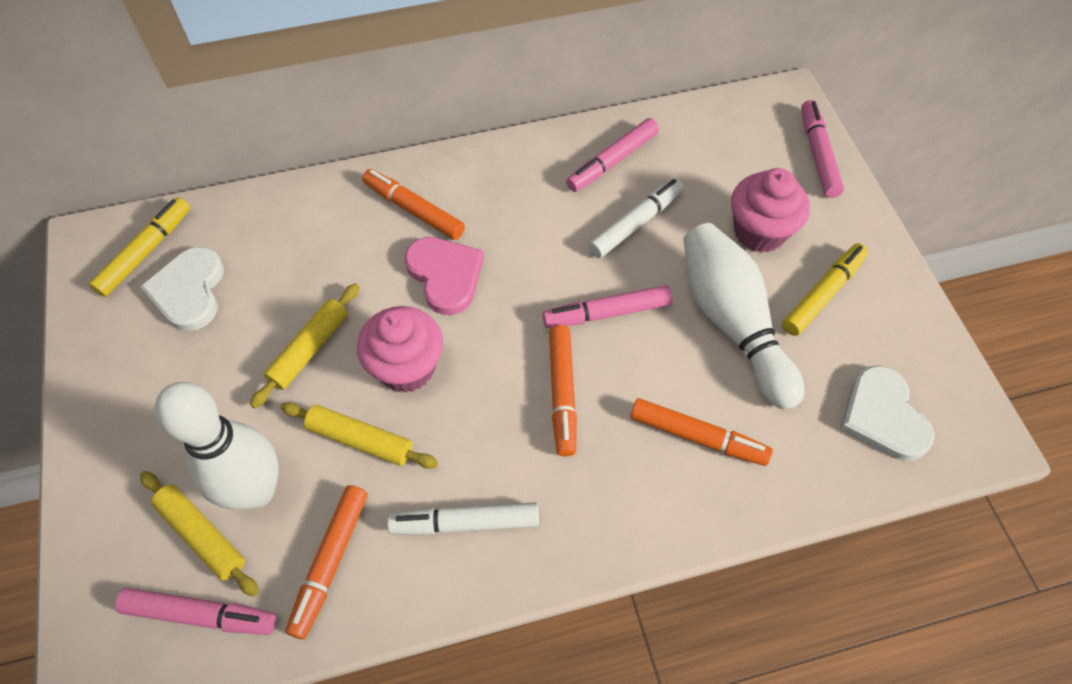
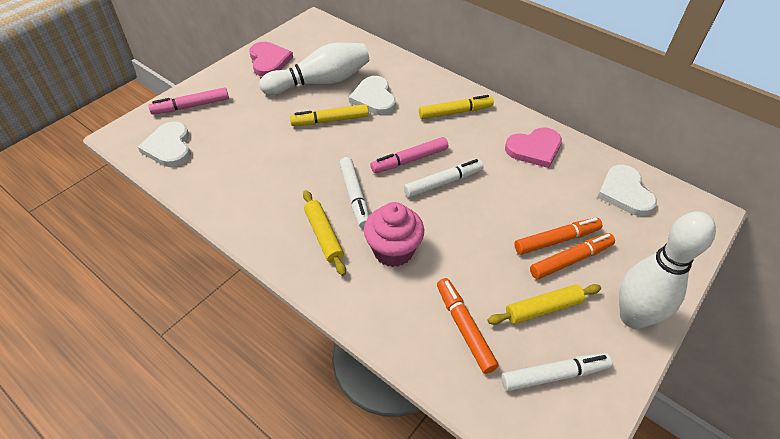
orange marker: 4 -> 3
pink cupcake: 2 -> 1
pink heart: 1 -> 2
pink marker: 4 -> 2
white heart: 2 -> 3
white marker: 2 -> 3
yellow rolling pin: 3 -> 2

